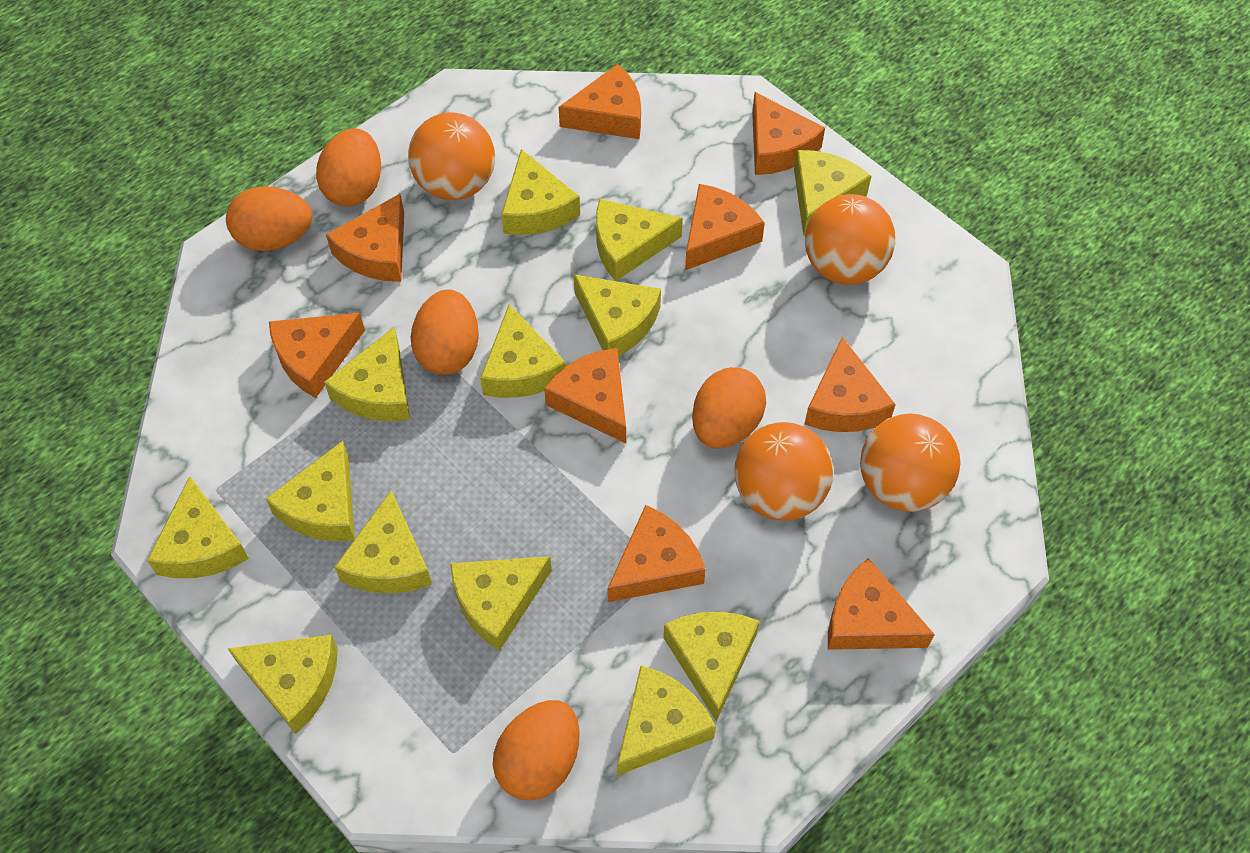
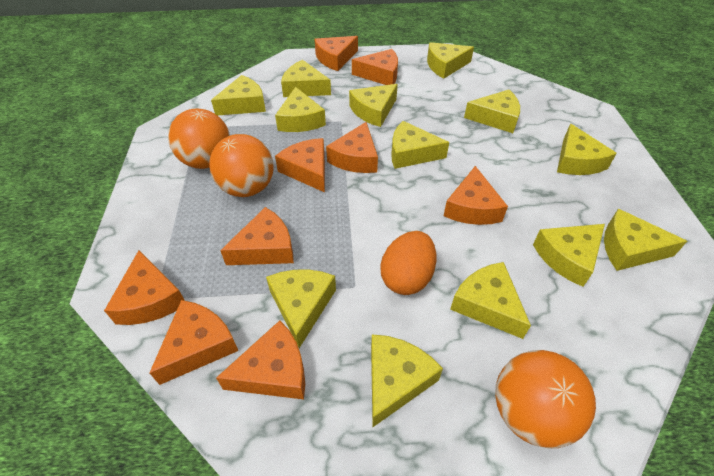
orange ball: 4 -> 3
orange egg: 5 -> 1

